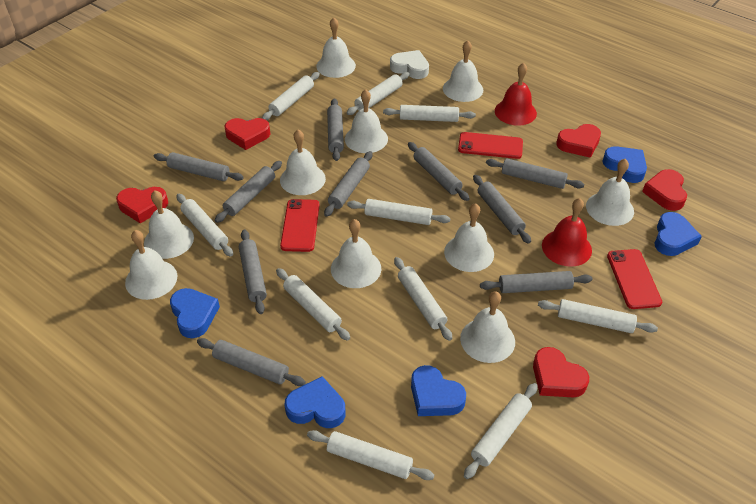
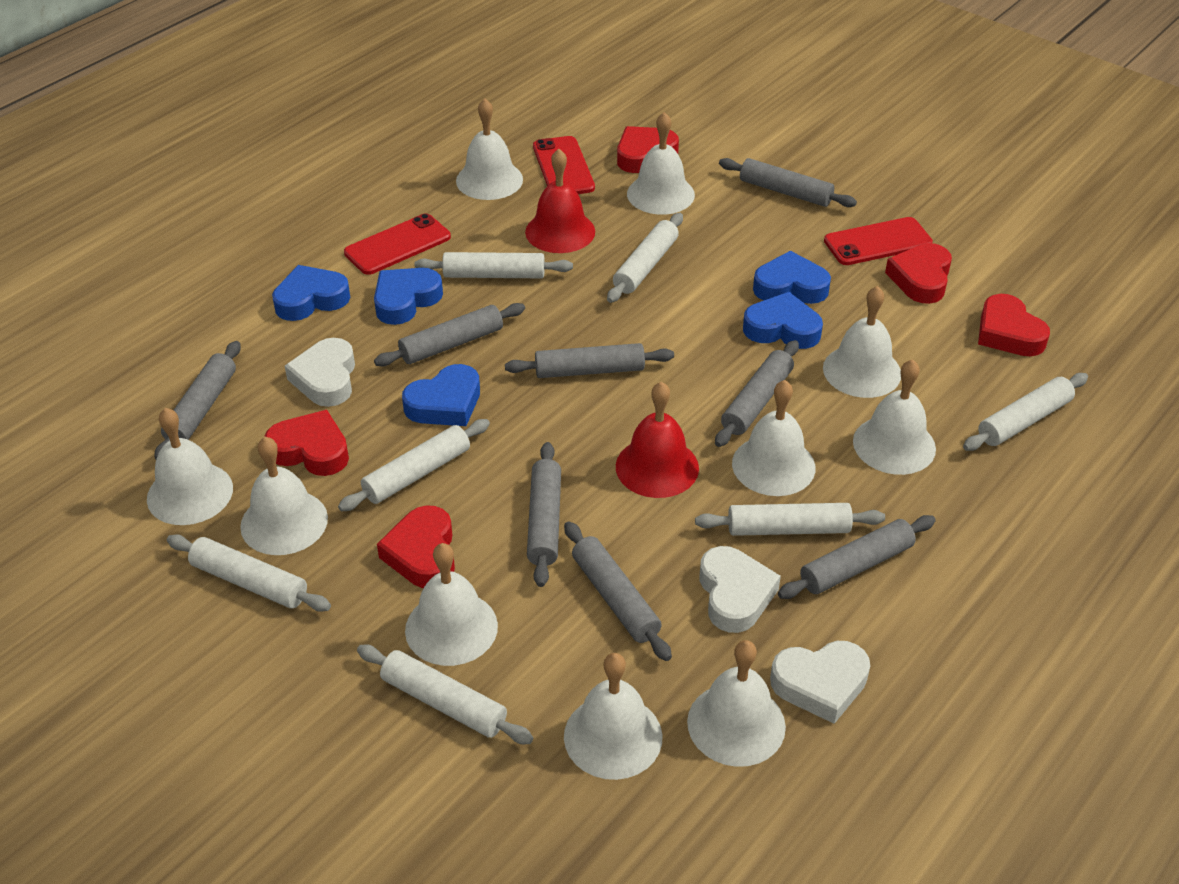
grey rolling pin: 10 -> 8
white heart: 1 -> 3
white rolling pin: 10 -> 7

